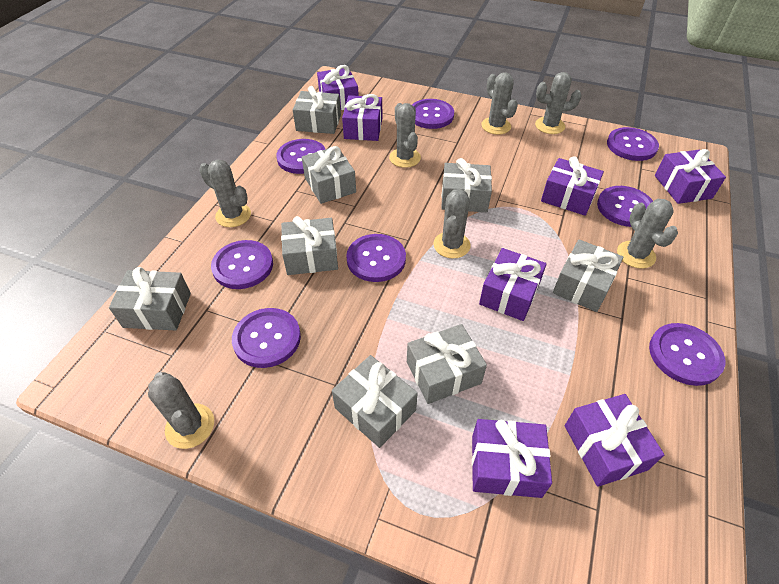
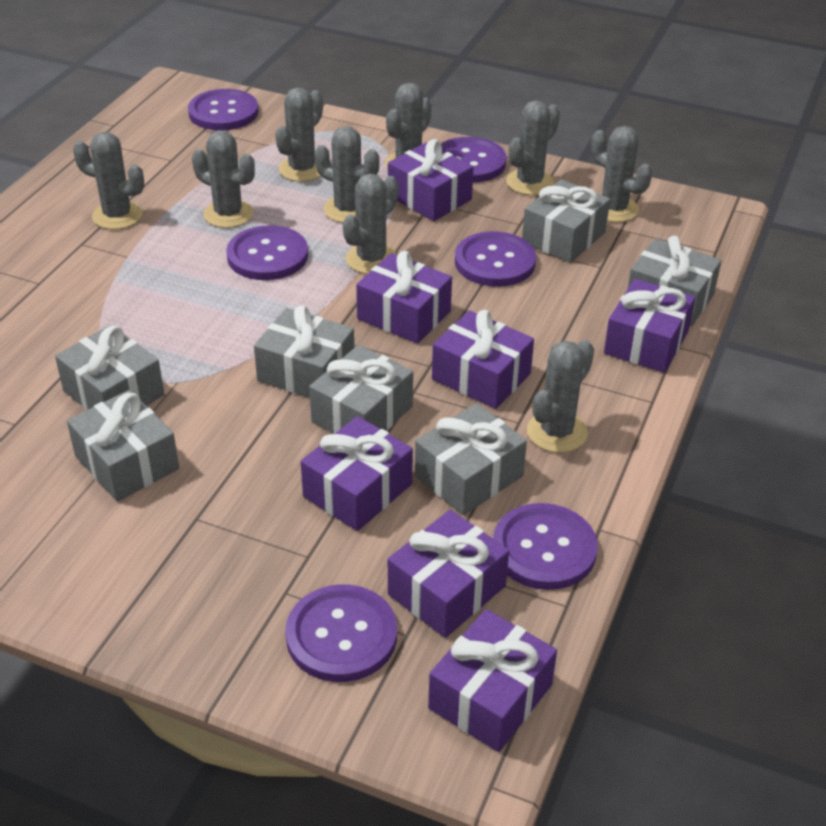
grey cactus: 7 -> 9
grey gift: 8 -> 7
purple button: 8 -> 6

